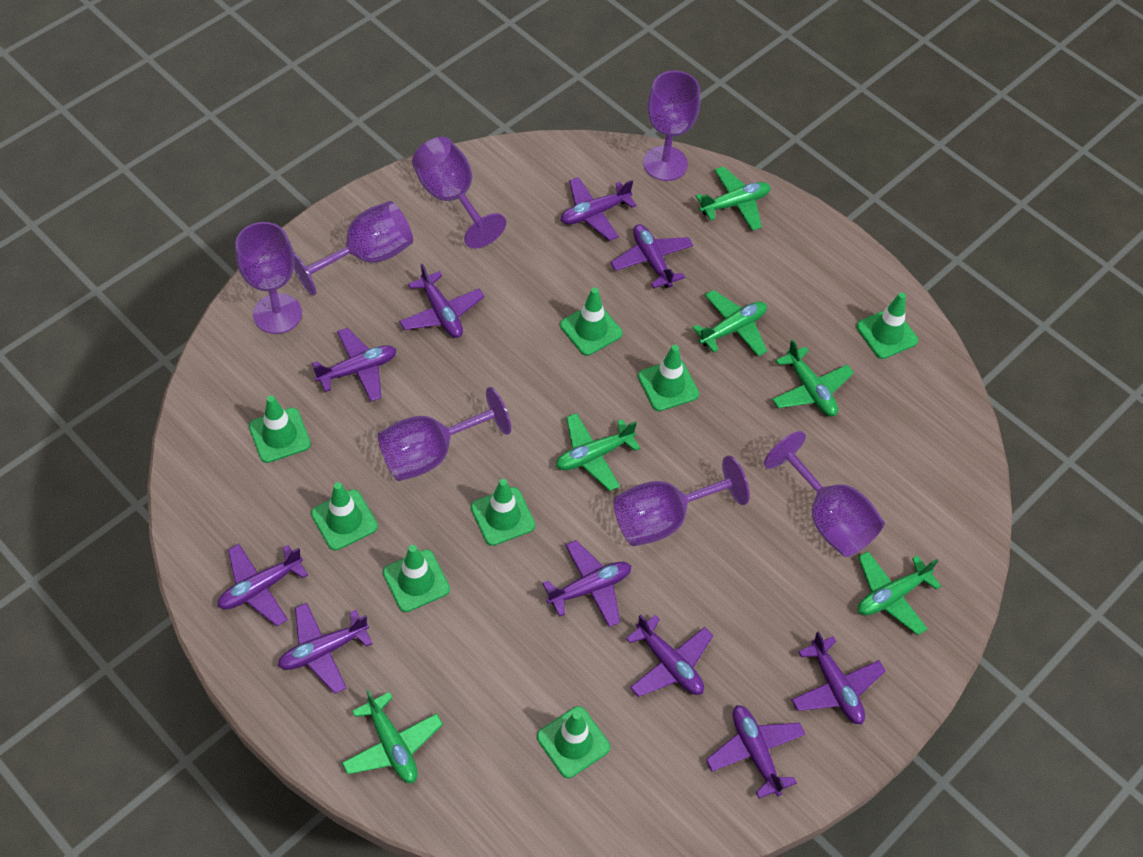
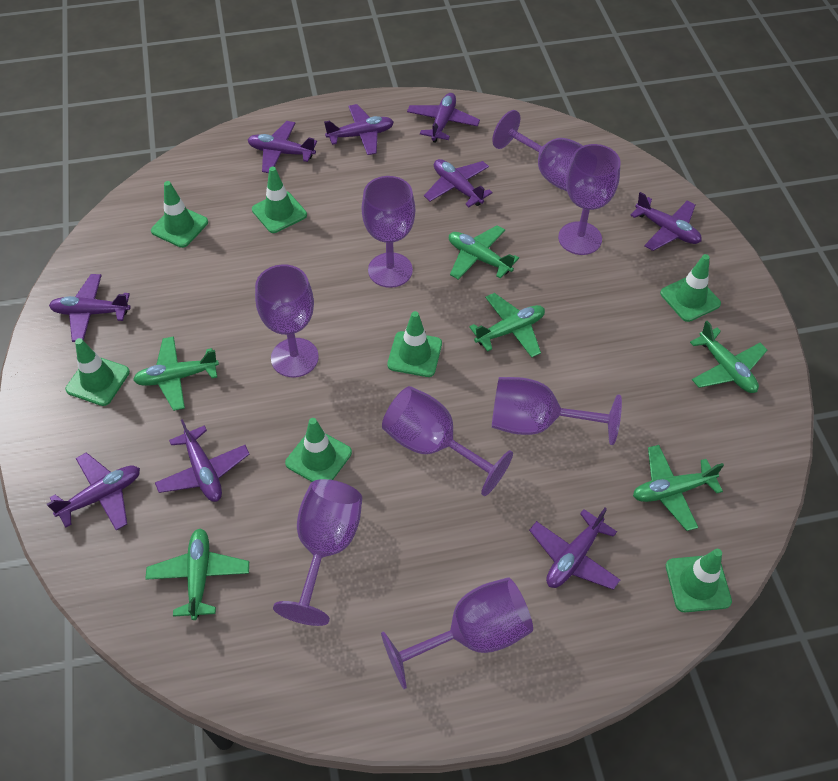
green traffic cone: 8 -> 7
purple goblet: 7 -> 8
purple plane: 10 -> 9

